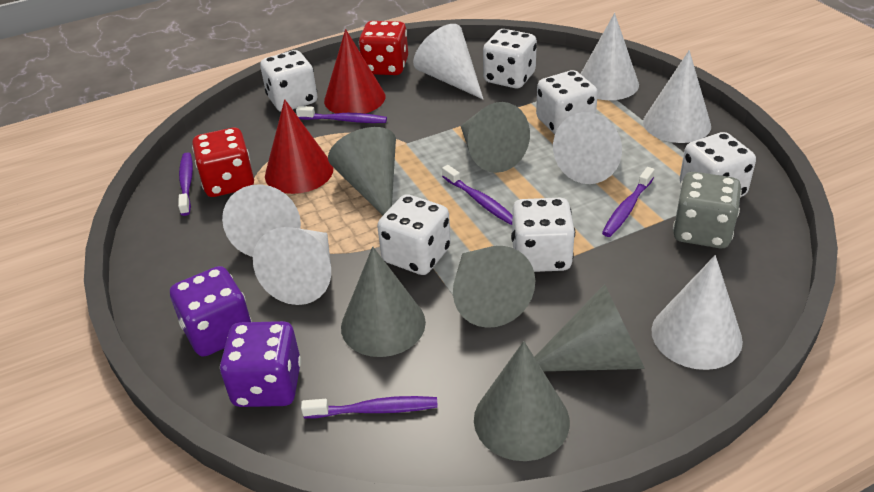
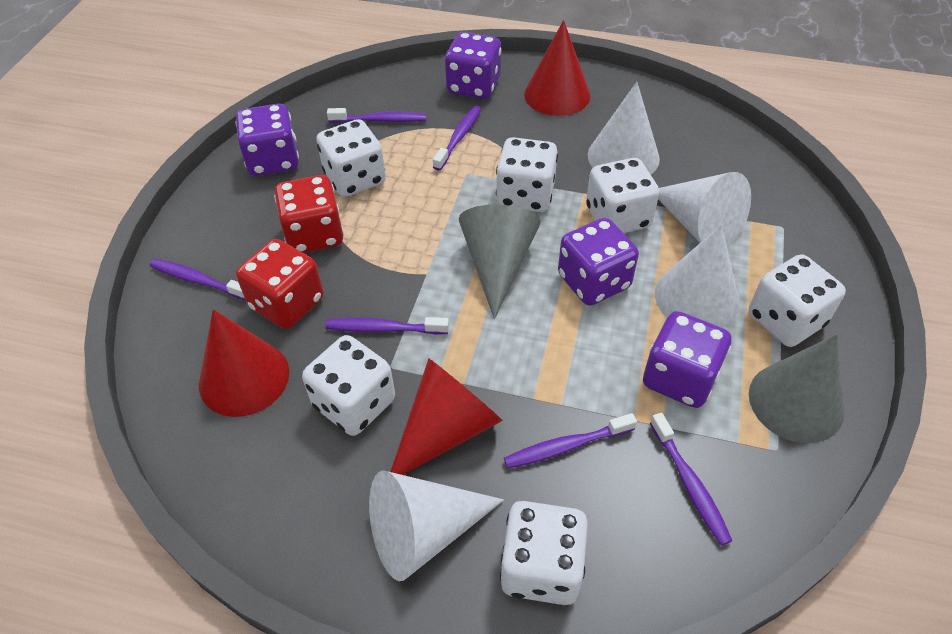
grey cone: 6 -> 2
grey dice: 1 -> 0
purple dice: 2 -> 4
purple toothbrush: 5 -> 6
red cone: 2 -> 3
white cone: 7 -> 4

